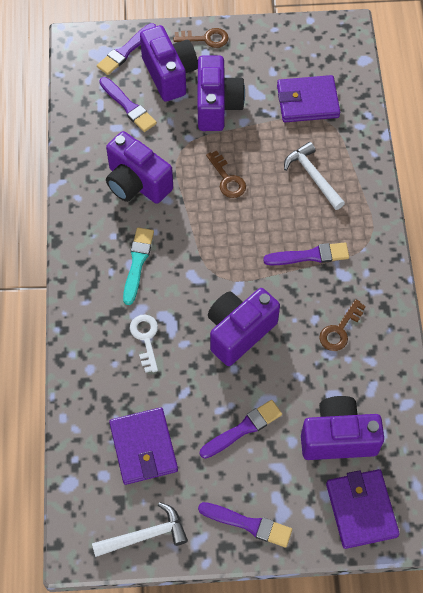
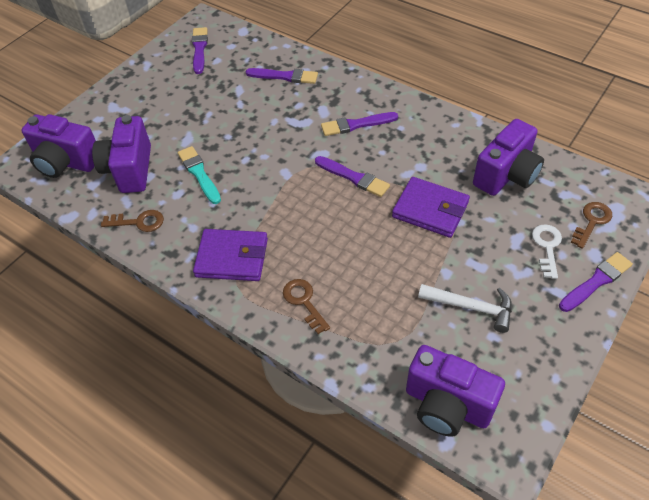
purple camera: 5 -> 4
purple wallet: 3 -> 2
white hammer: 2 -> 1

